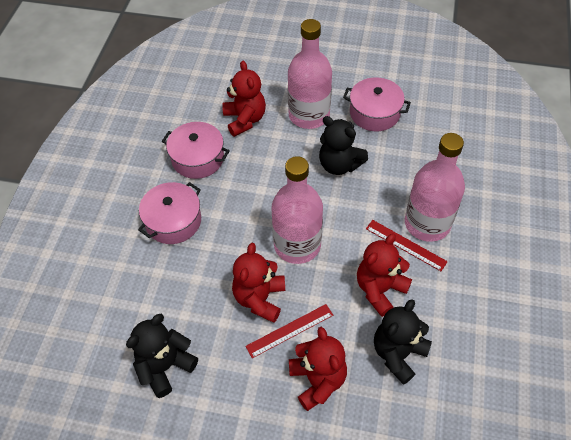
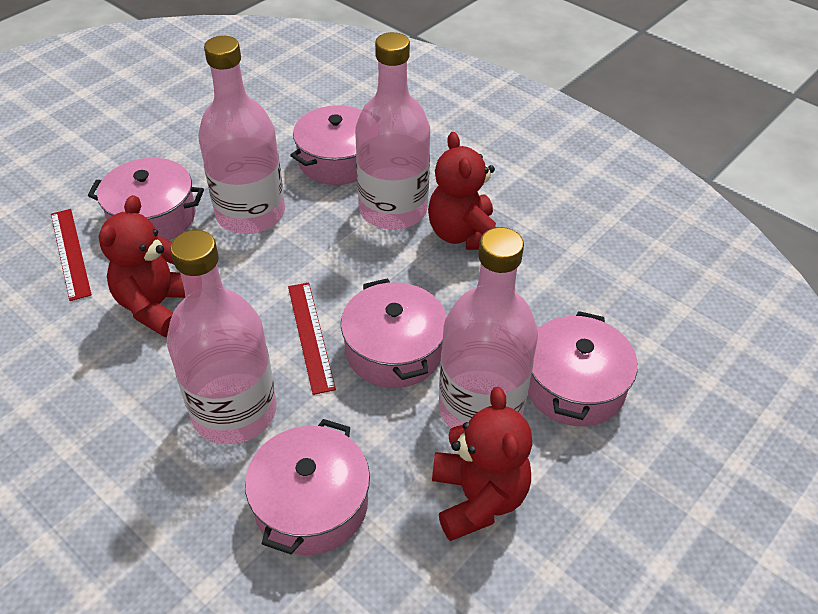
black teddy bear: 3 -> 0
pink bottle: 3 -> 4
pink pot: 3 -> 5
red teddy bear: 4 -> 3

